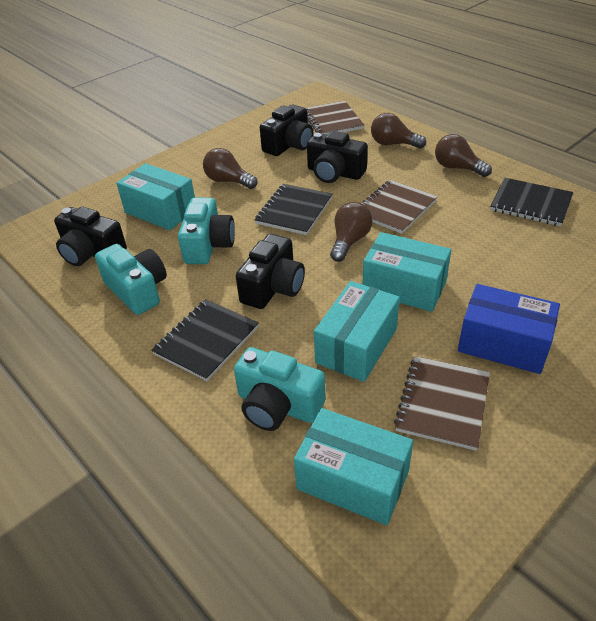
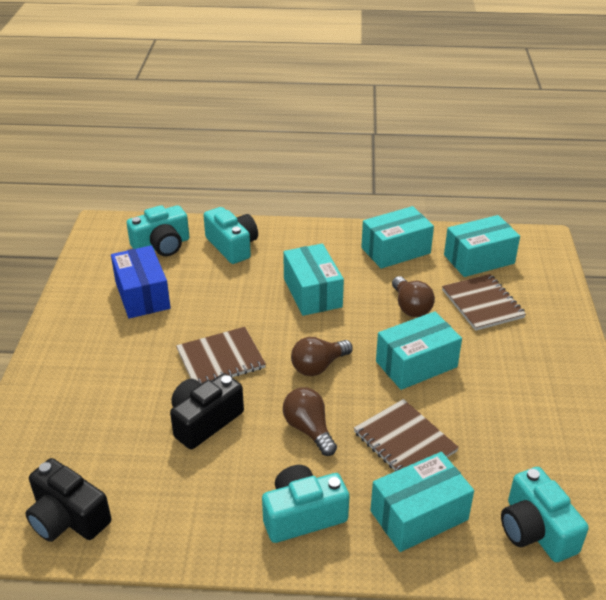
black camera: 4 -> 2
black notebook: 3 -> 0
brown light bulb: 4 -> 3
turquoise box: 4 -> 5
turquoise camera: 3 -> 4

